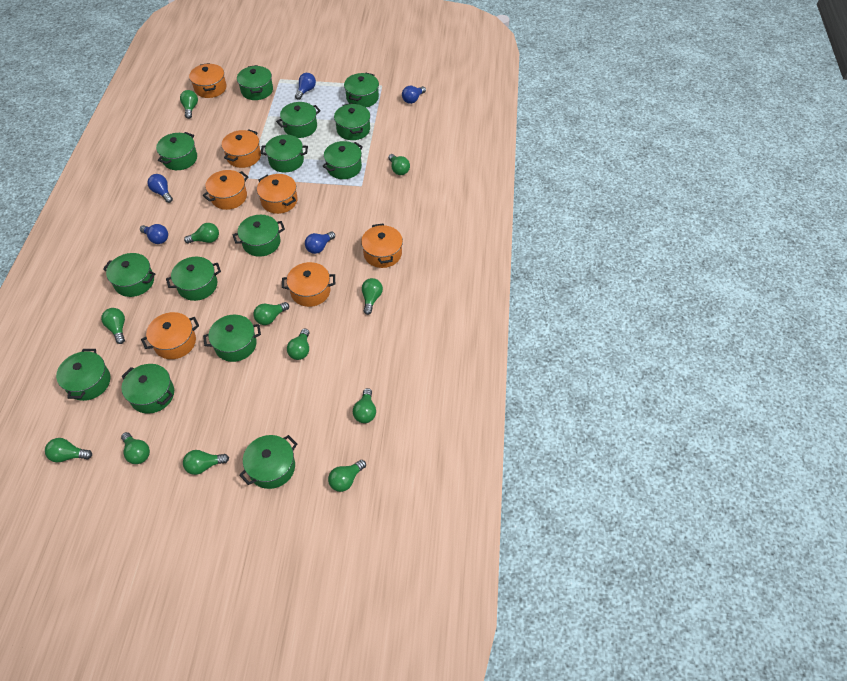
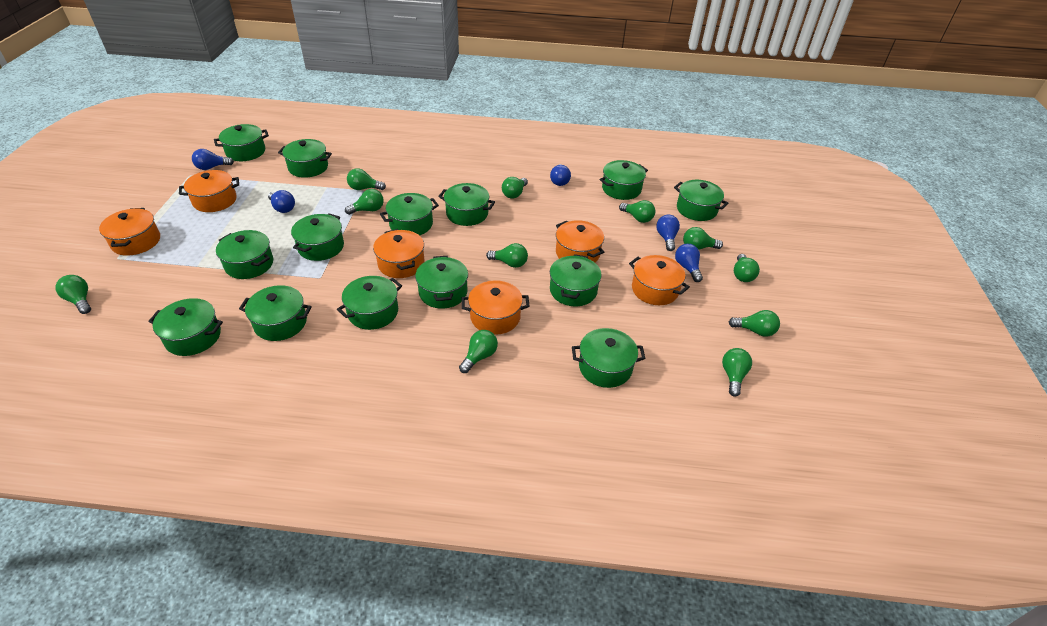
green light bulb: 12 -> 11
orange pot: 7 -> 6

